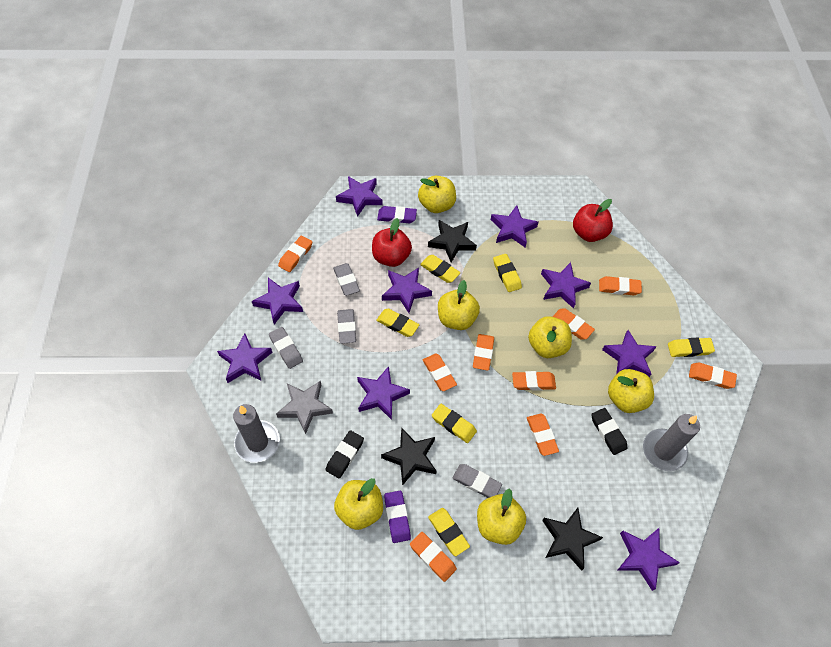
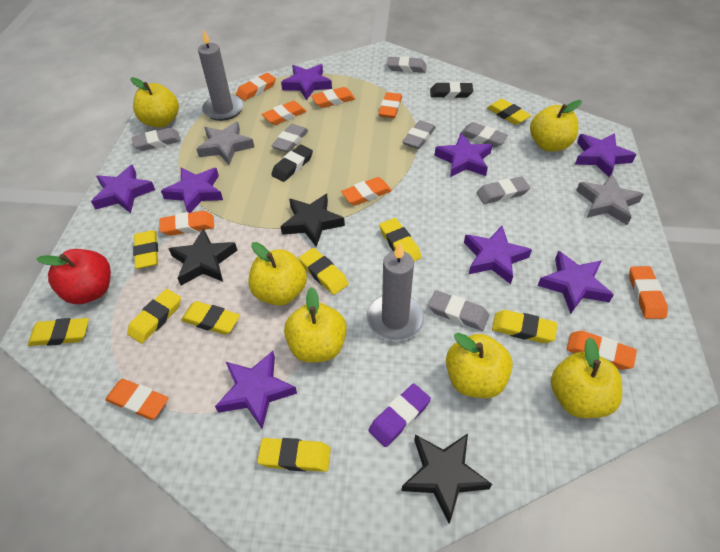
grey eraser: 4 -> 7
grey star: 1 -> 2
purple eraser: 2 -> 1
purple star: 9 -> 8
red apple: 2 -> 1
yellow eraser: 6 -> 9

